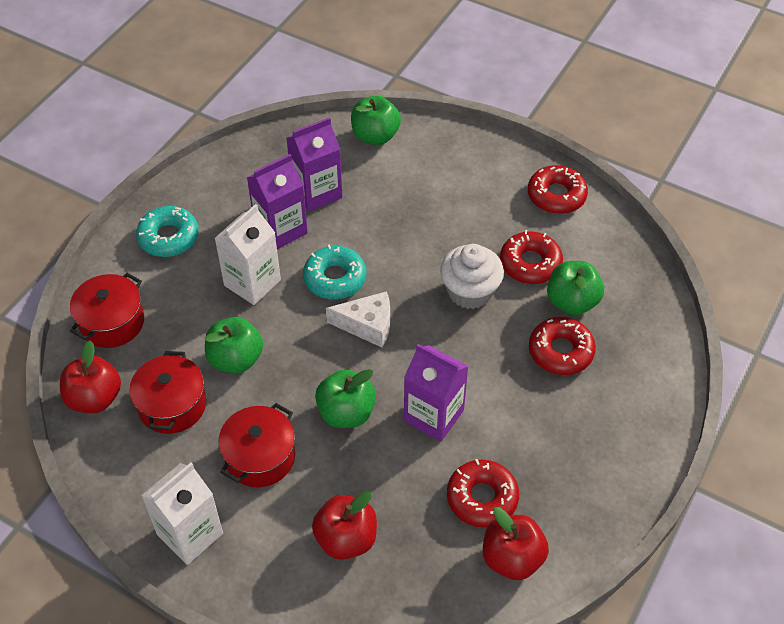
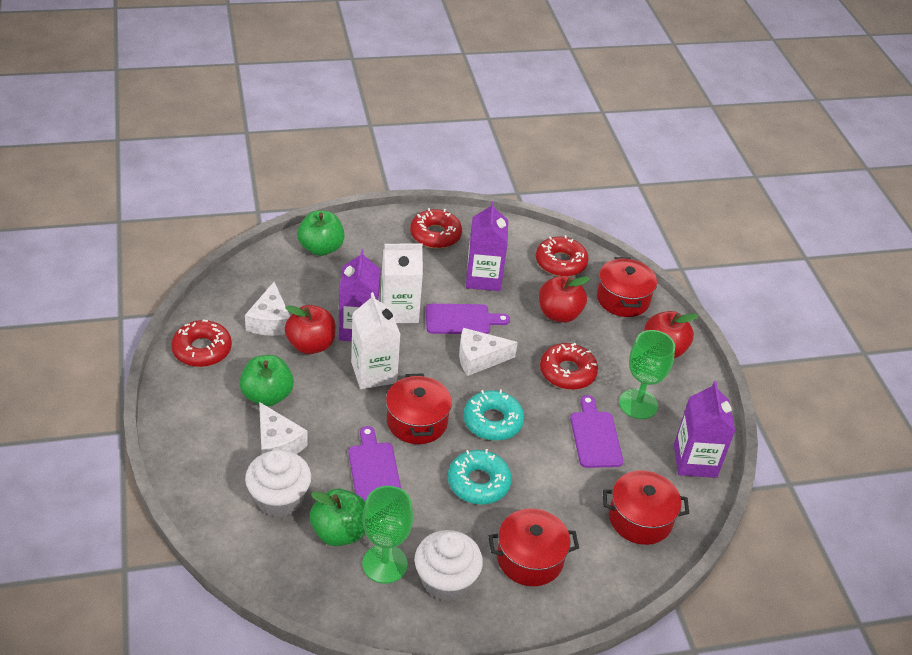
green apple: 4 -> 3
green goblet: 0 -> 2
purple cutting board: 0 -> 3
red pot: 3 -> 4
white cheese: 1 -> 3
white cupcake: 1 -> 2

